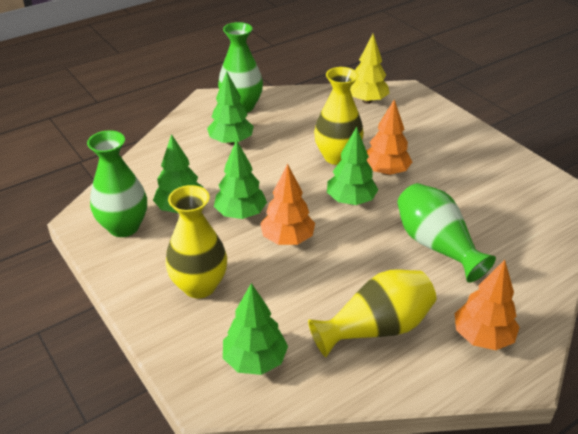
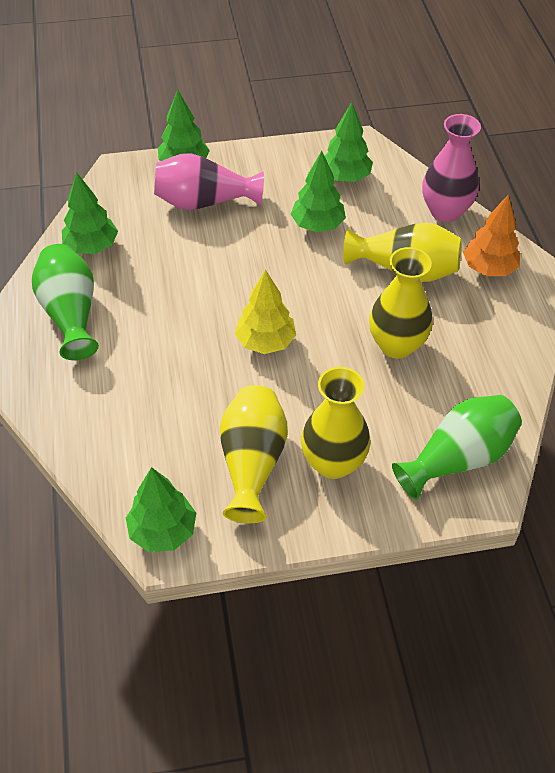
green vase: 3 -> 2
orange tree: 3 -> 1
pink vase: 0 -> 2
yellow vase: 3 -> 4

